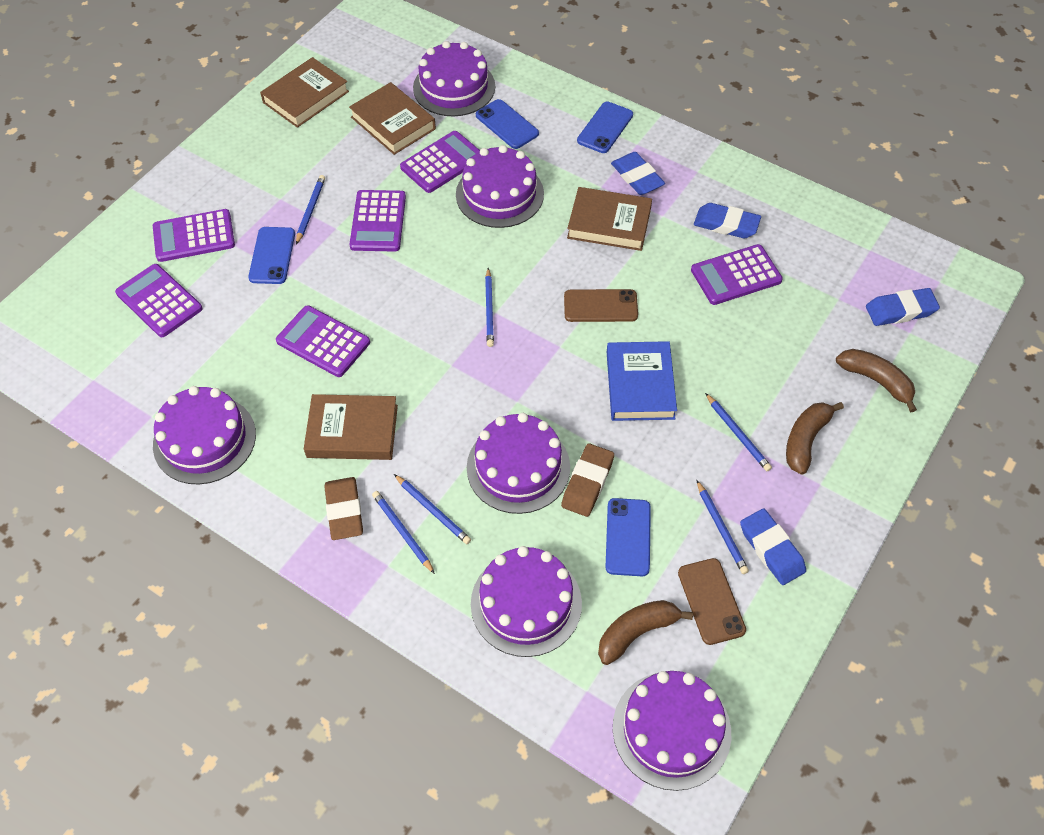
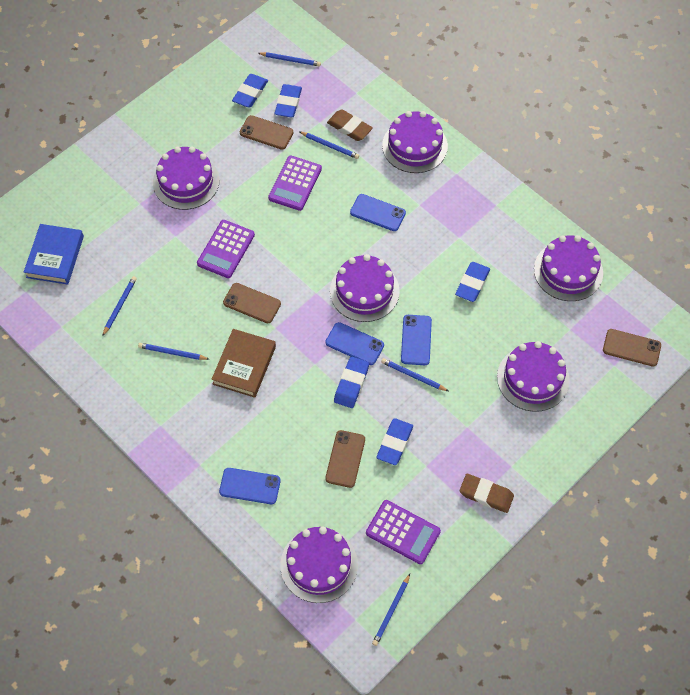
blue eraser: 4 -> 5
brown banana: 3 -> 0
brown book: 4 -> 1
brown phone: 2 -> 4
purple calculator: 6 -> 3

